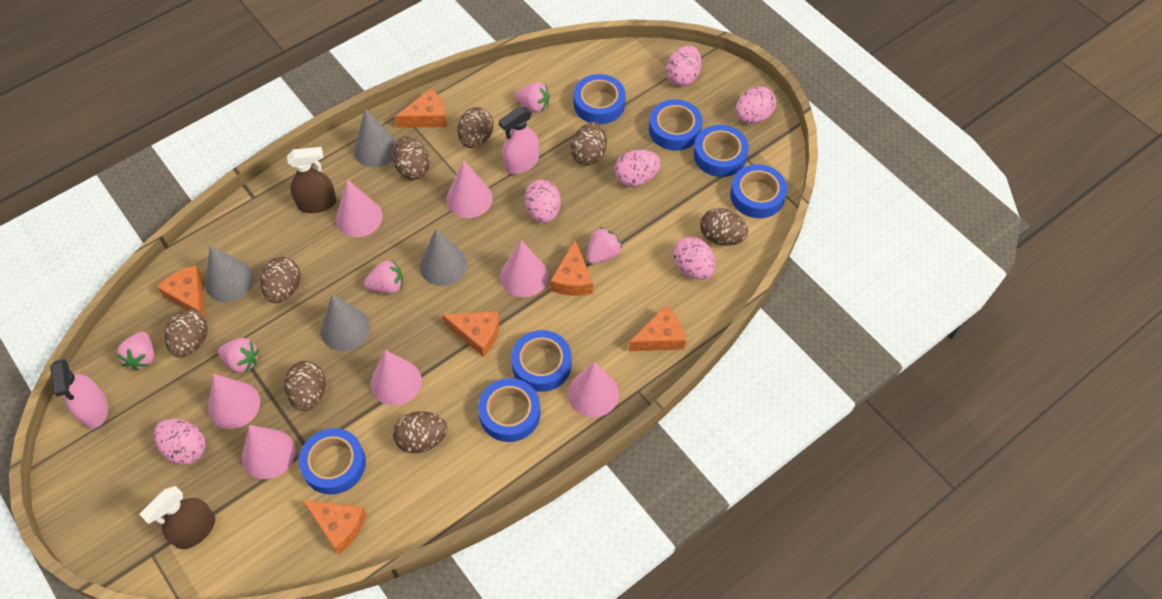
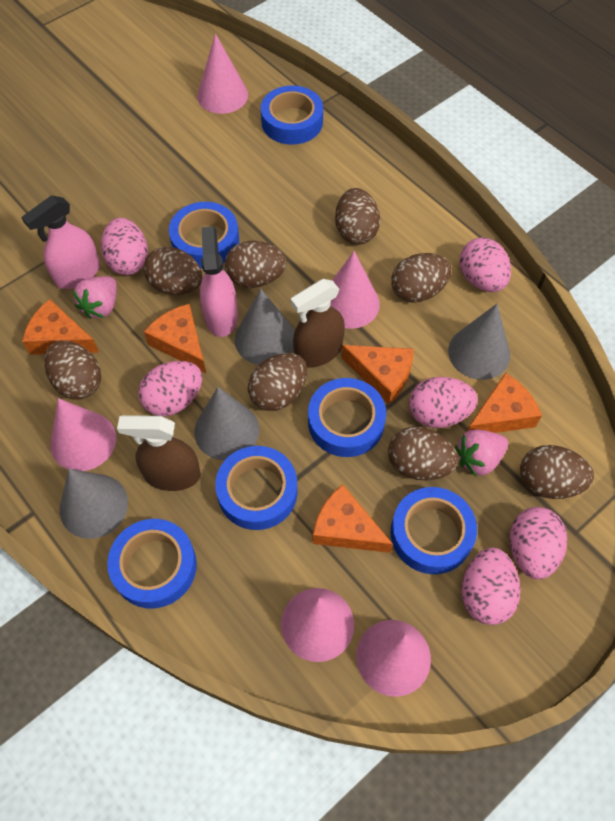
blue tape: 7 -> 6
orange cheese: 6 -> 5
pink cone: 7 -> 5
pink strawberry: 5 -> 2

